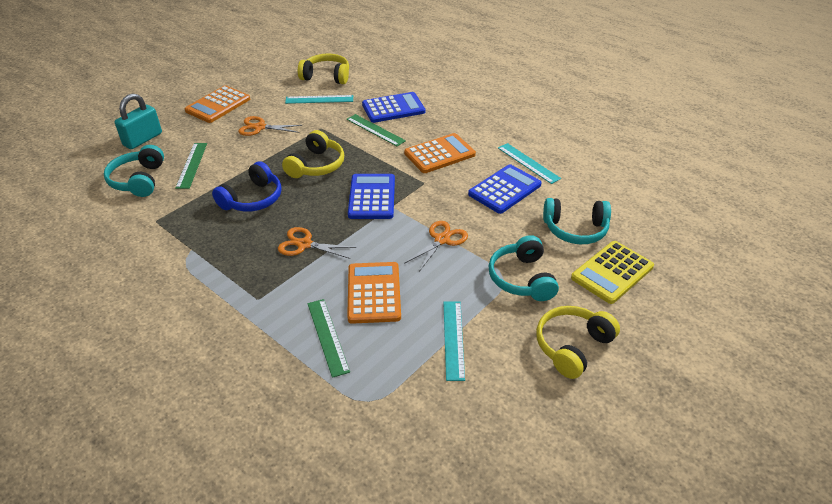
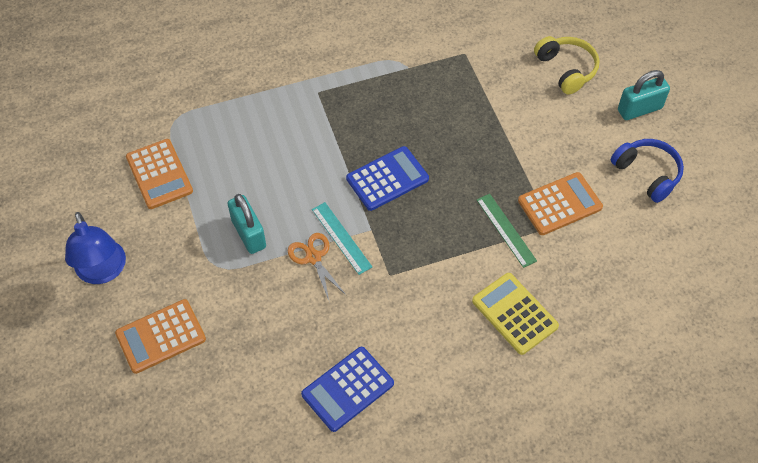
blue calculator: 3 -> 2
blue lamp: 0 -> 1
green ruler: 3 -> 1
orange scissors: 3 -> 1
turquoise headphones: 3 -> 0
turquoise padlock: 1 -> 2
turquoise ruler: 3 -> 1
yellow headphones: 3 -> 1

